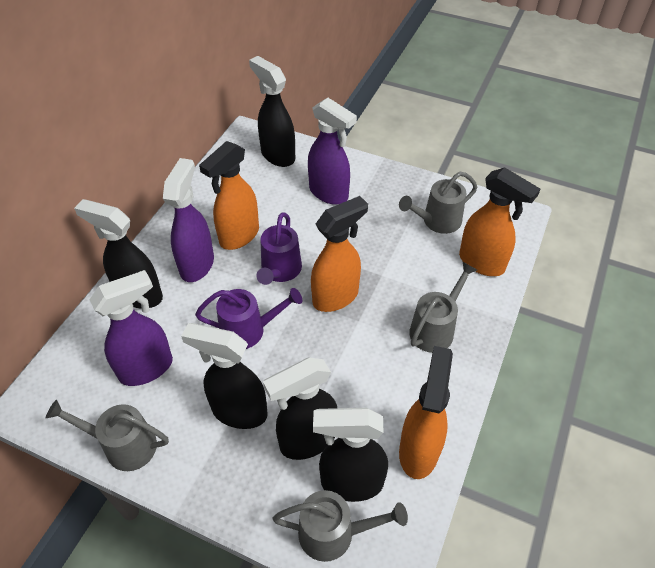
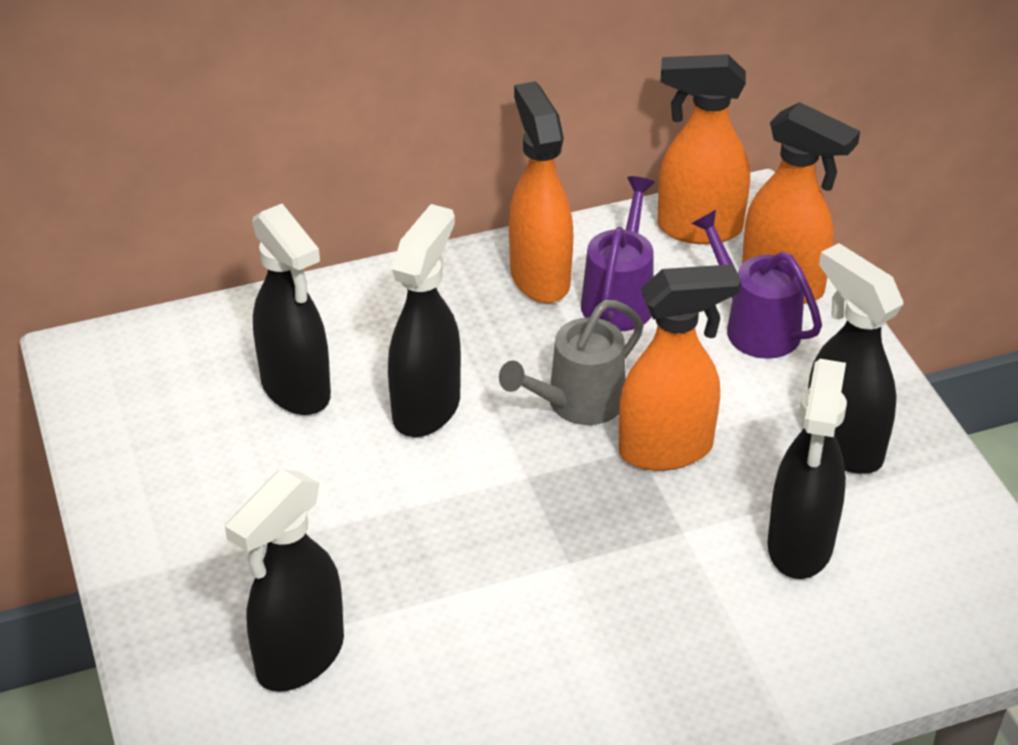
grey watering can: 4 -> 1
purple spray bottle: 3 -> 0

